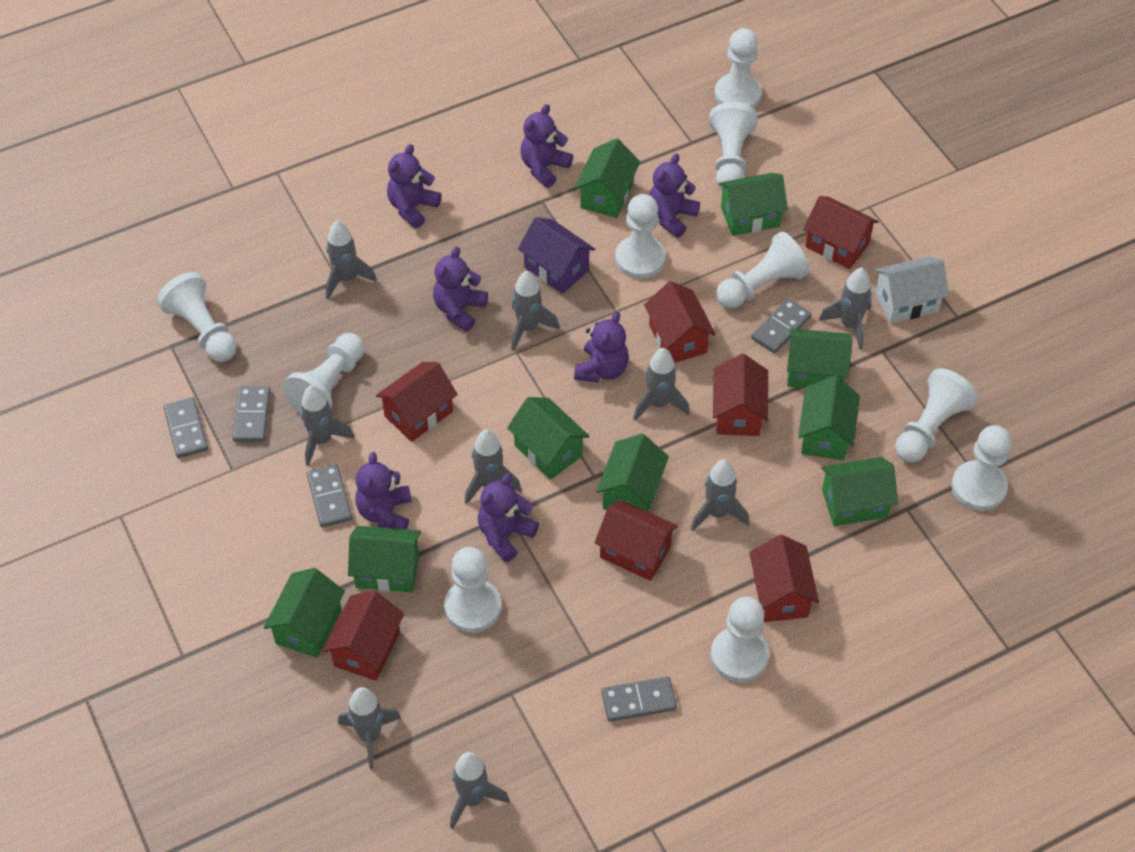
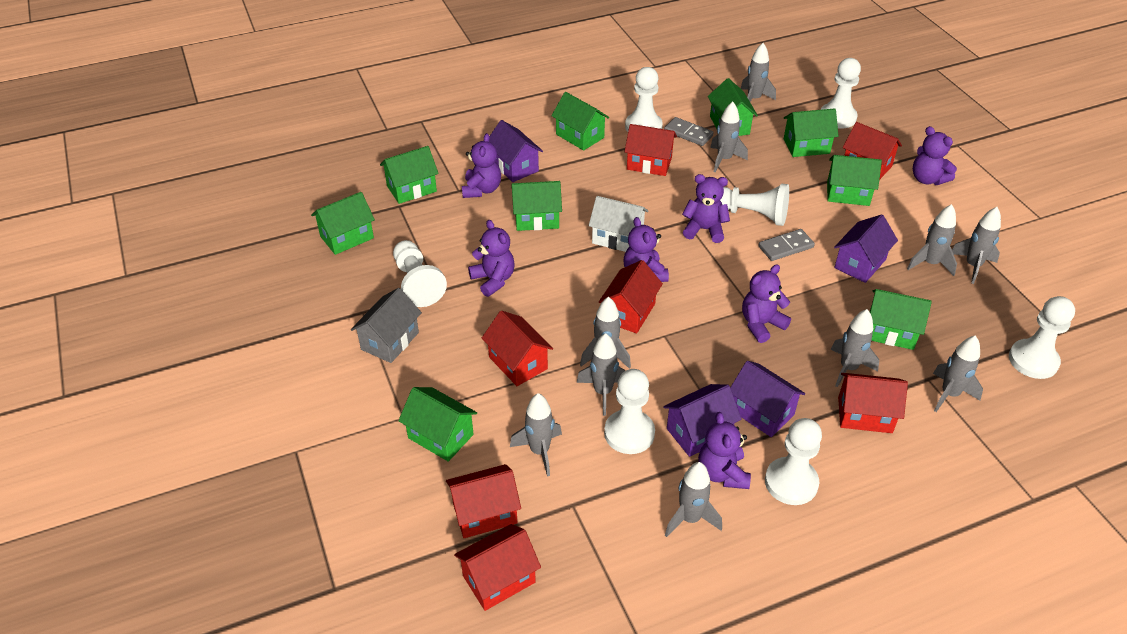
grey domino: 5 -> 2
grey house: 0 -> 1
grey rocket: 9 -> 10
purple house: 1 -> 4
white pawn: 10 -> 7

